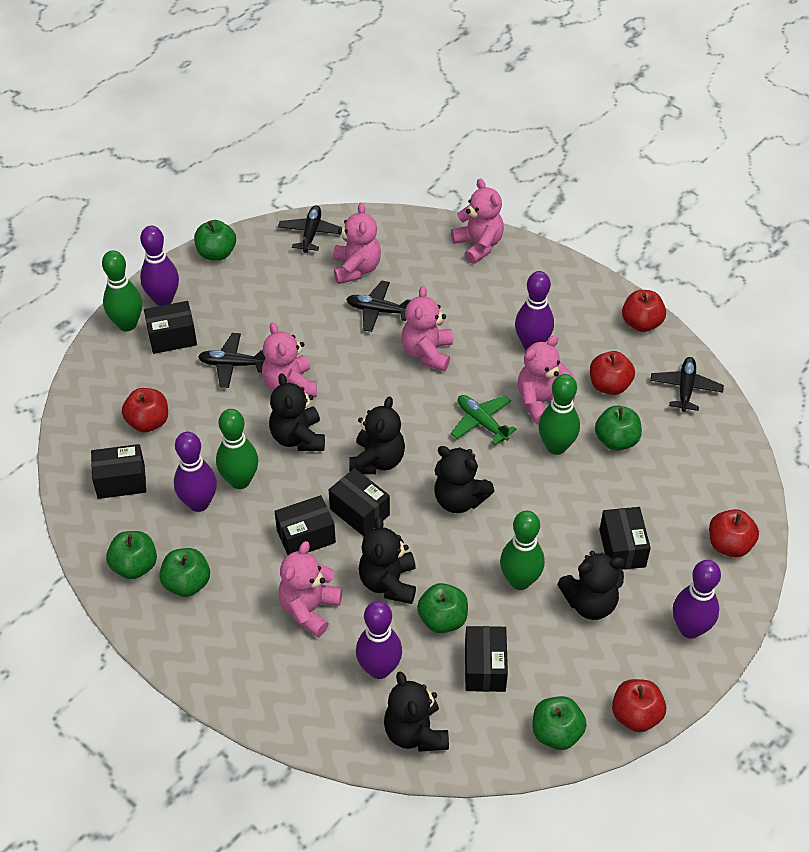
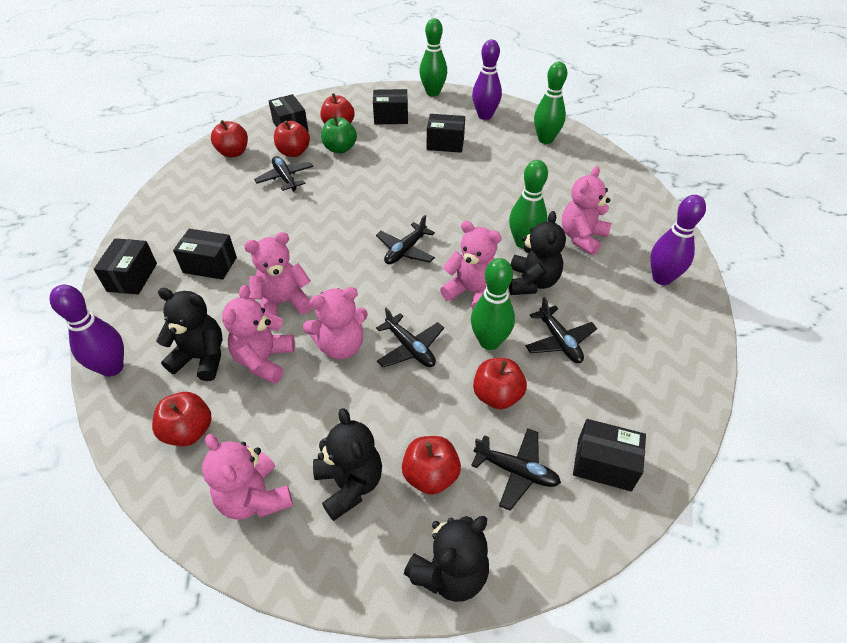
black plane: 4 -> 5
black teddy bear: 6 -> 4
green apple: 6 -> 1
green plane: 1 -> 0
purple bowling pin: 5 -> 3
red apple: 5 -> 6

